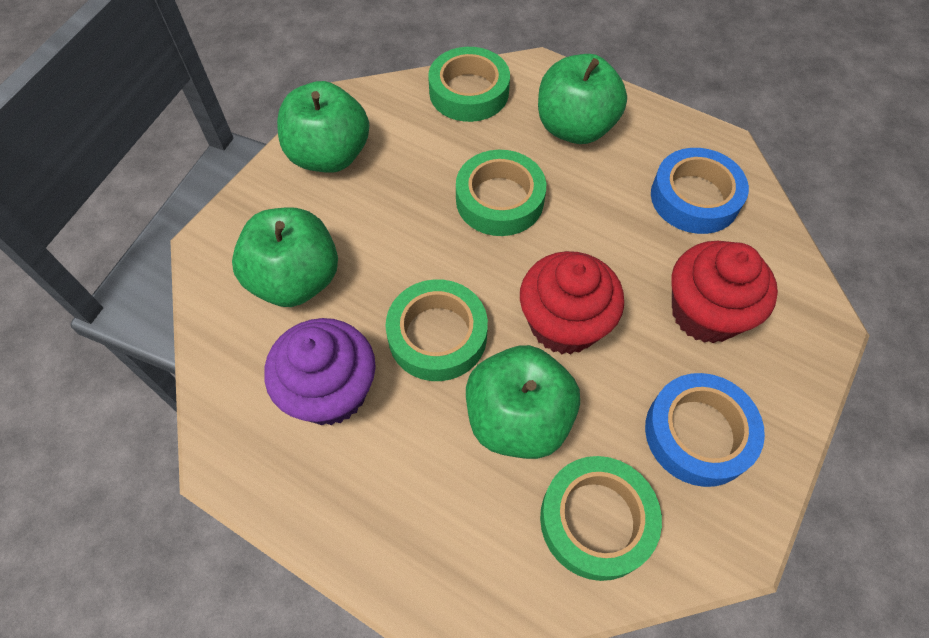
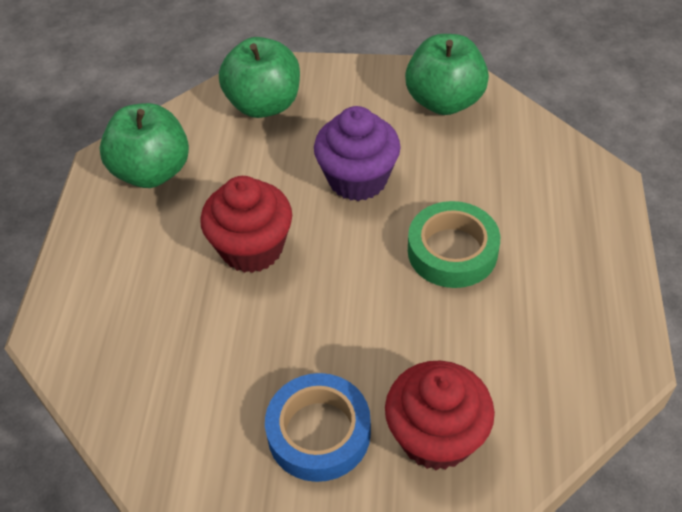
blue tape: 2 -> 1
green apple: 4 -> 3
green tape: 4 -> 1

